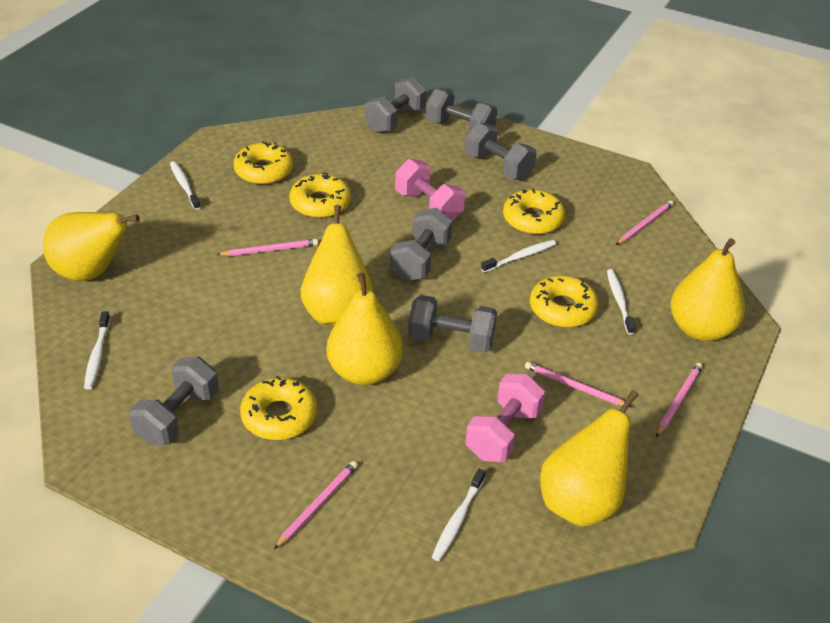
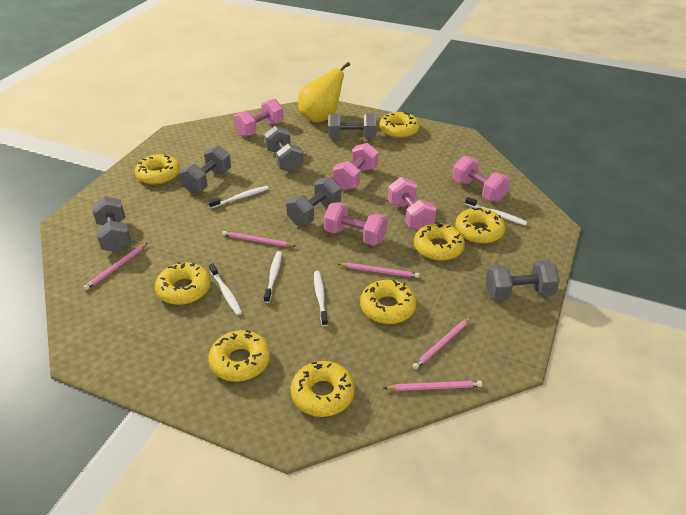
pink dumbbell: 2 -> 5
yellow donut: 5 -> 8
yellow pear: 5 -> 1

